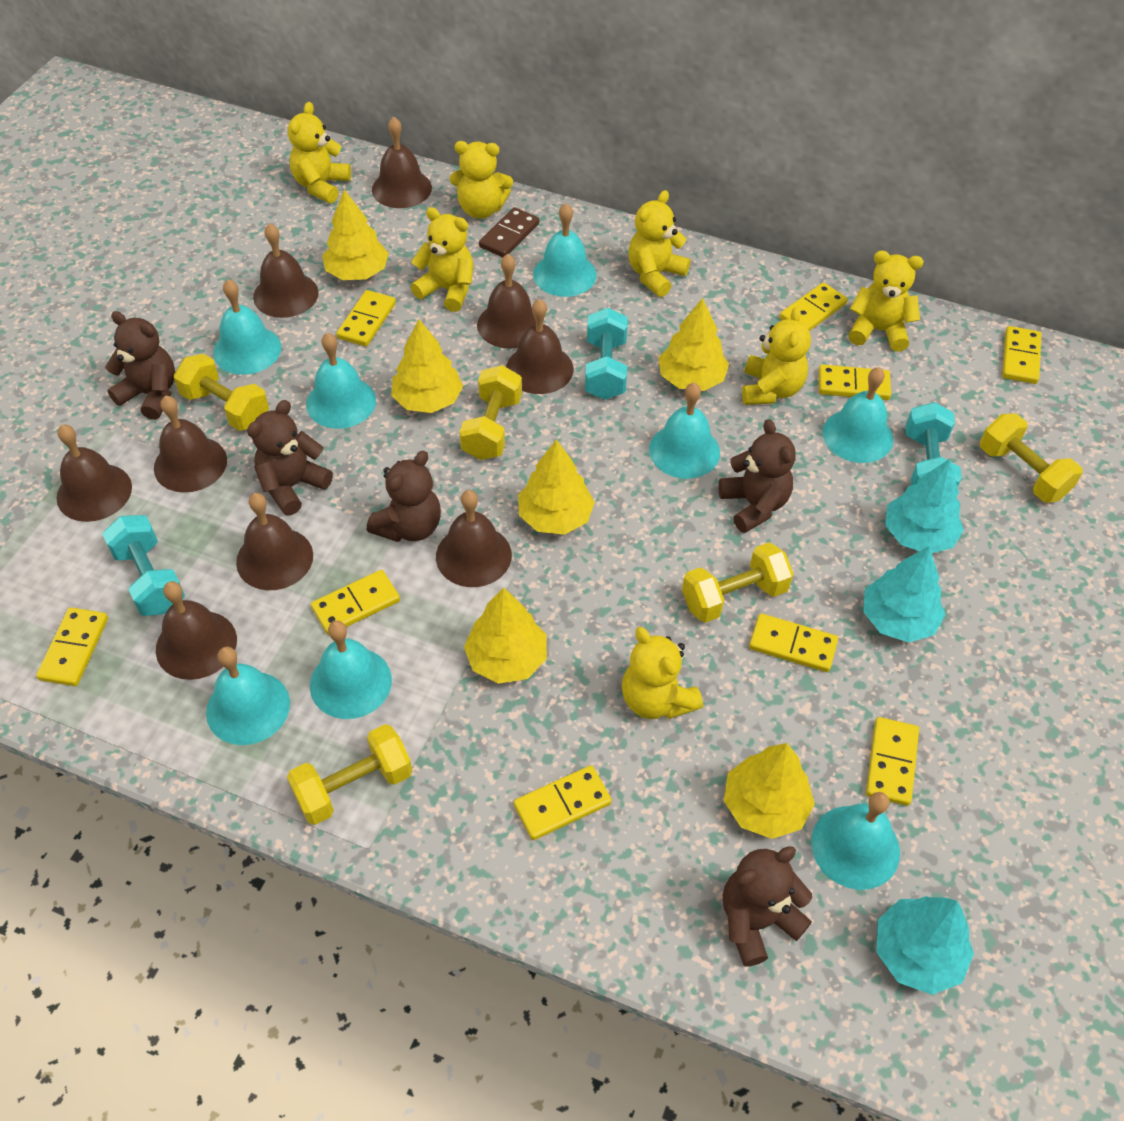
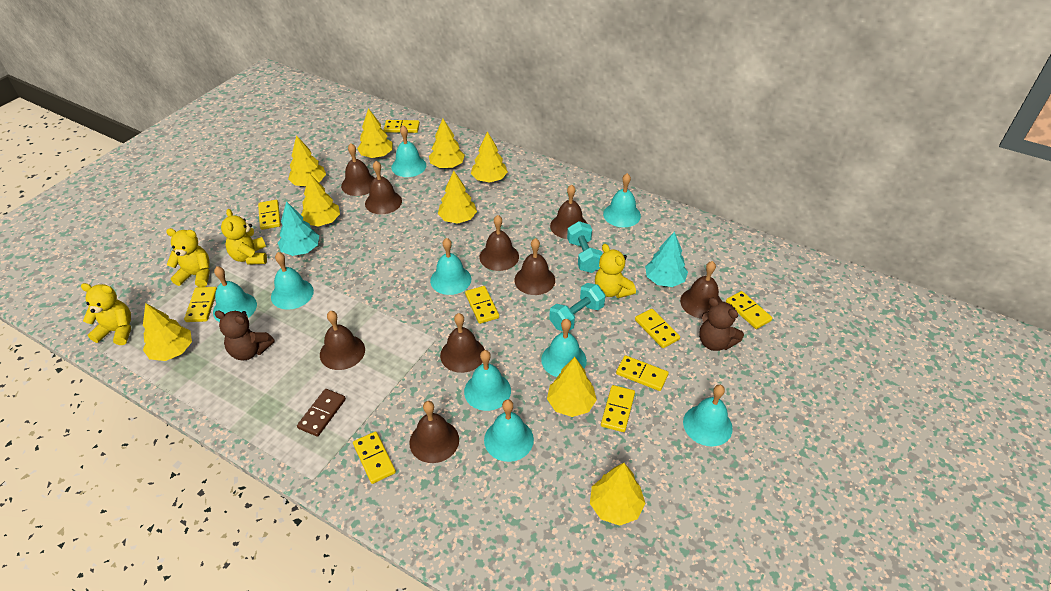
brown teddy bear: 5 -> 2
turquoise bell: 8 -> 9
turquoise dumbbell: 3 -> 2
turquoise tree: 3 -> 2
yellow dumbbell: 5 -> 0
yellow teddy bear: 7 -> 4
yellow tree: 6 -> 9

